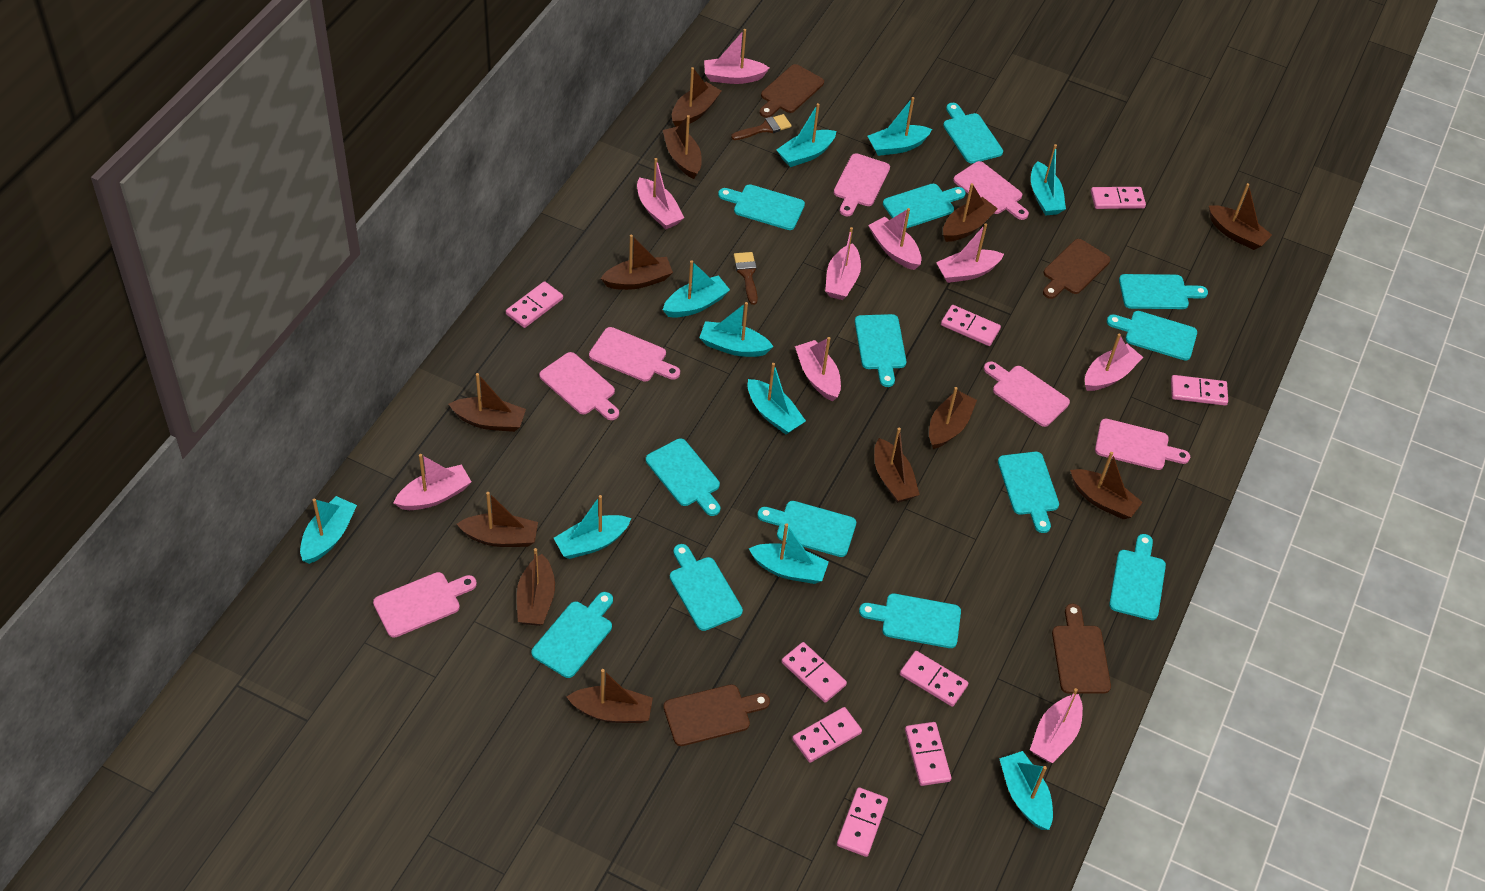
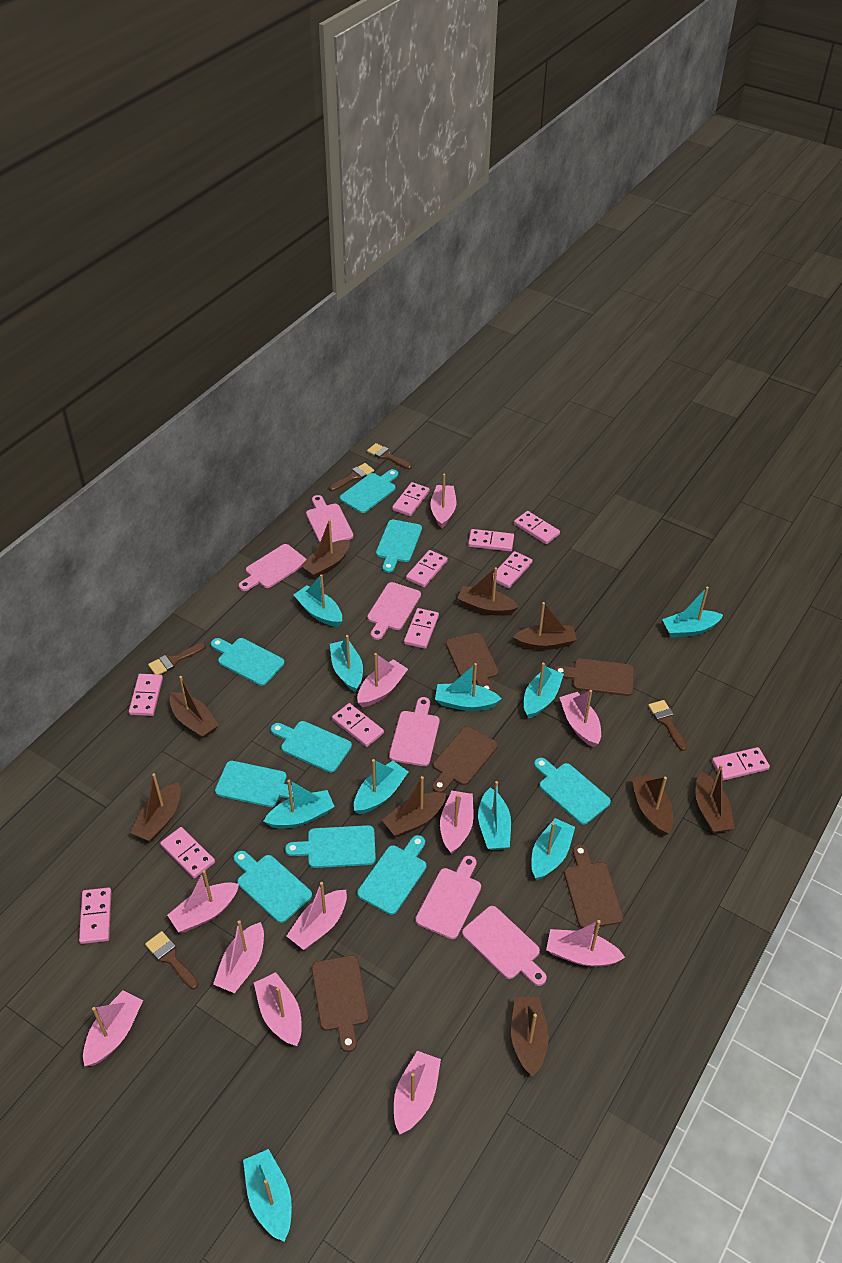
brown boat: 12 -> 9
brown brush: 2 -> 5
brown cutting board: 4 -> 5
pink boat: 9 -> 11
pink cutting board: 7 -> 6
pink domino: 9 -> 11
turquoise cutting board: 13 -> 9

